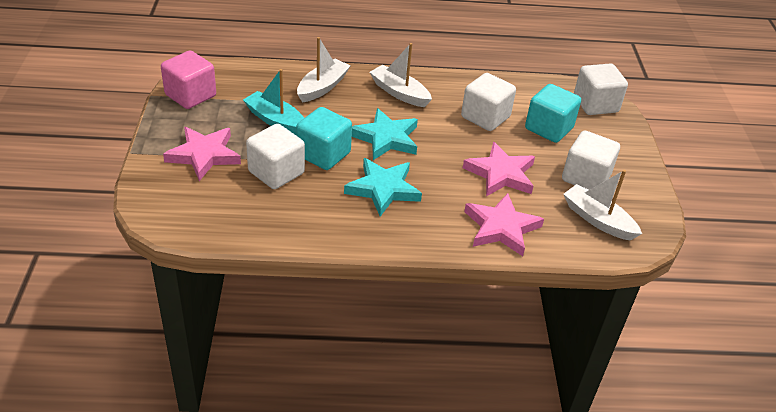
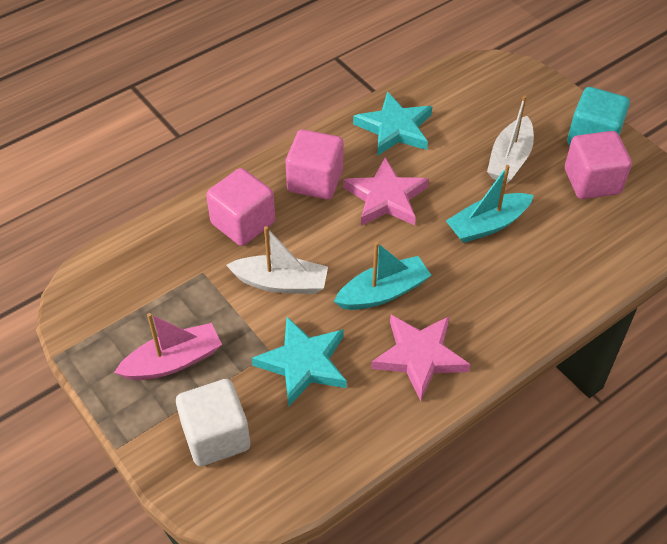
pink boat: 0 -> 1
pink cube: 1 -> 3
pink star: 3 -> 2
turquoise boat: 1 -> 2
turquoise cube: 2 -> 1
white boat: 3 -> 2
white cube: 4 -> 1

